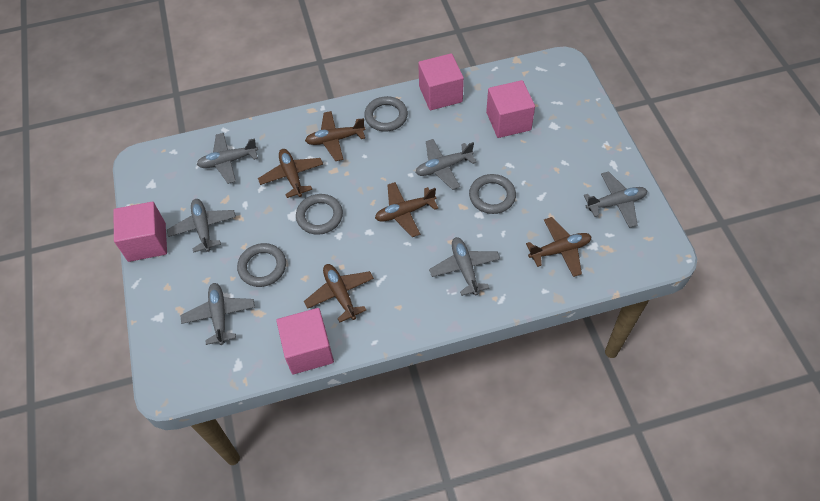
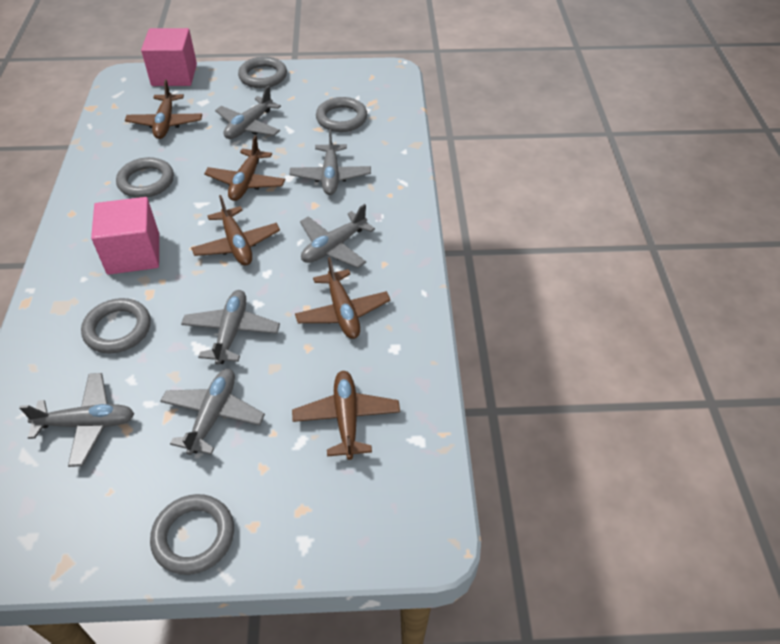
grey ring: 4 -> 5
pink cube: 4 -> 2

